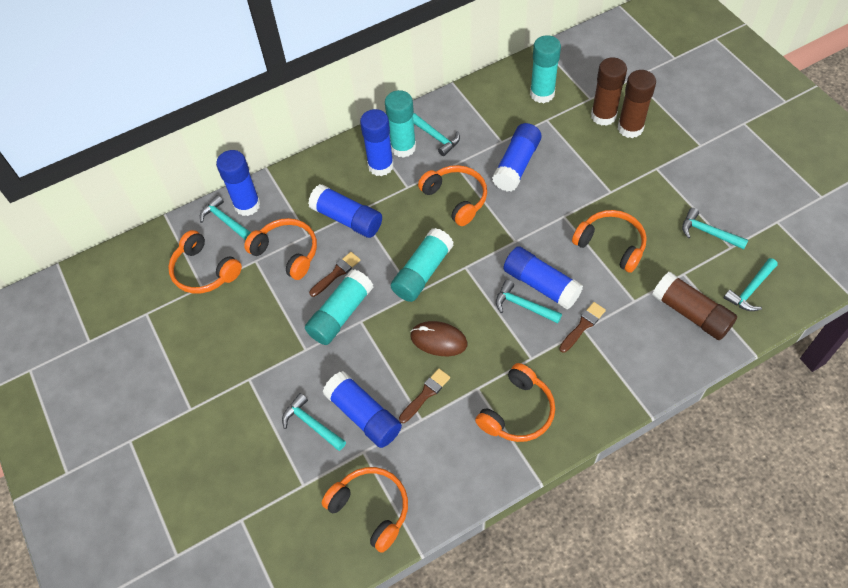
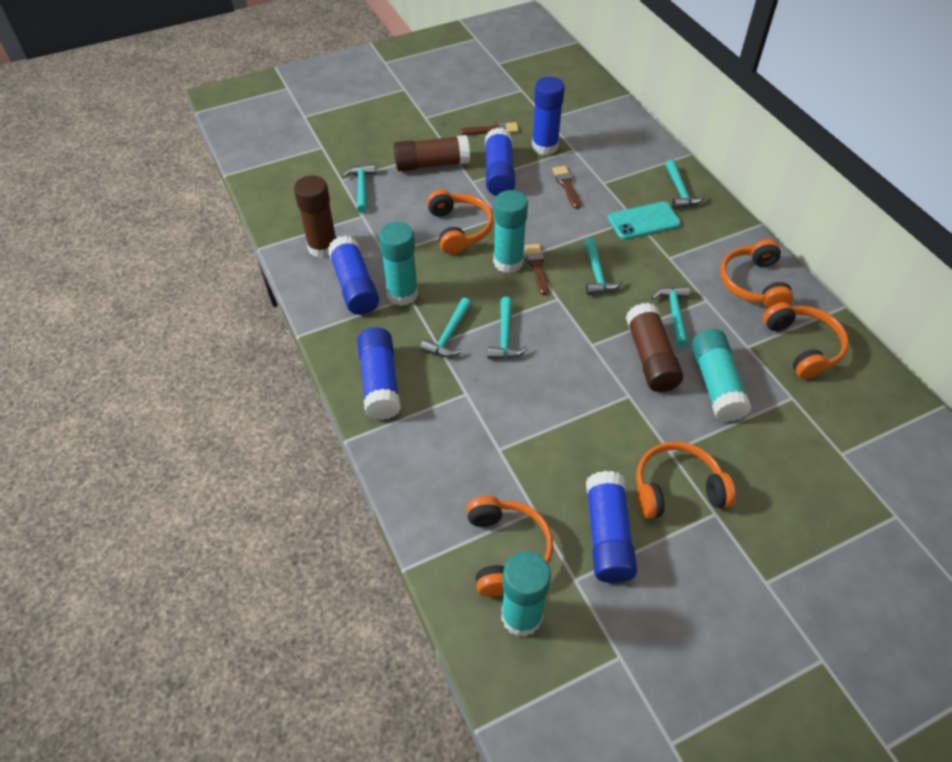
blue glue stick: 6 -> 5
brown mouse: 1 -> 0
orange headphones: 6 -> 5
turquoise phone: 0 -> 1

